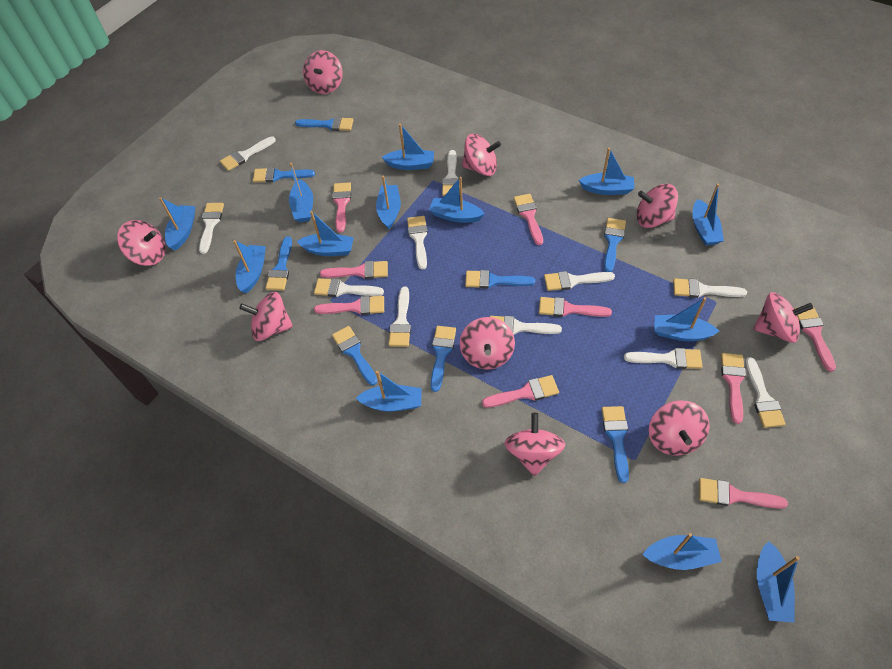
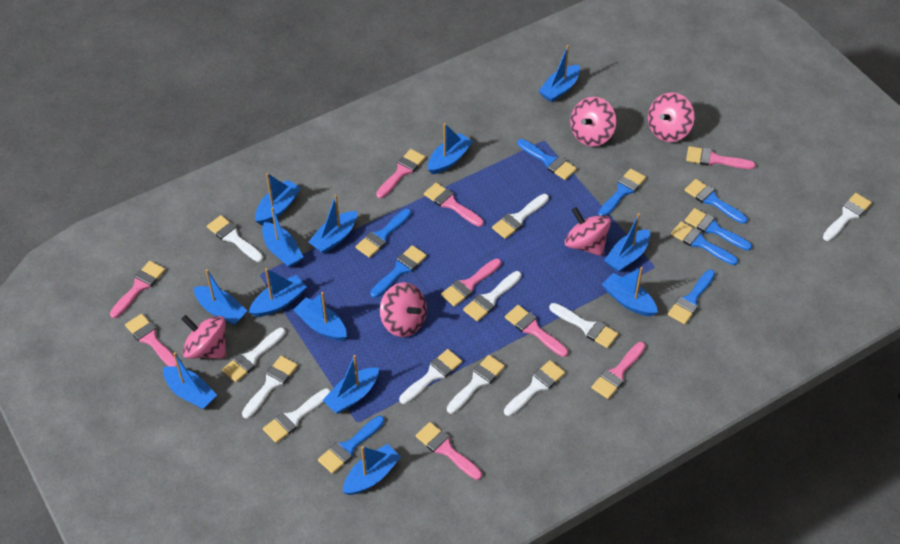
blue brush: 8 -> 9
pink spinning top: 9 -> 5

